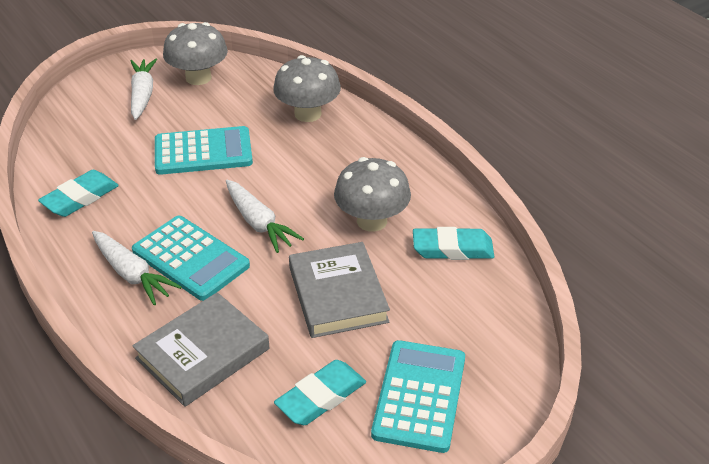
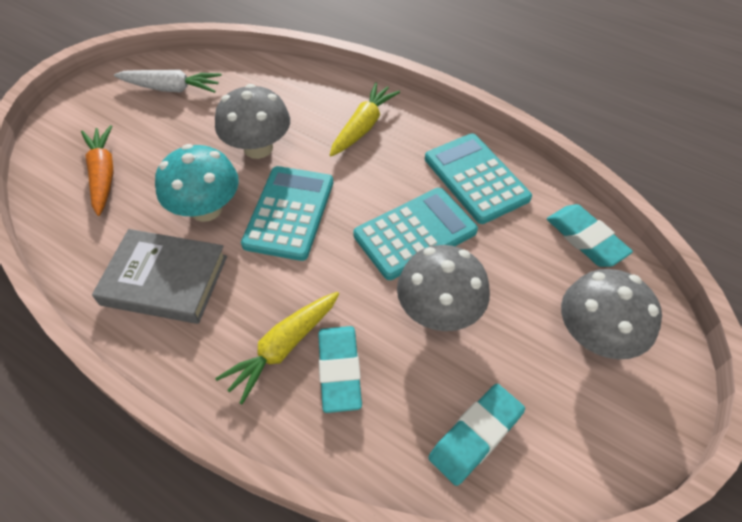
grey book: 2 -> 1
orange carrot: 0 -> 1
turquoise mushroom: 0 -> 1
white carrot: 3 -> 1
yellow carrot: 0 -> 2

